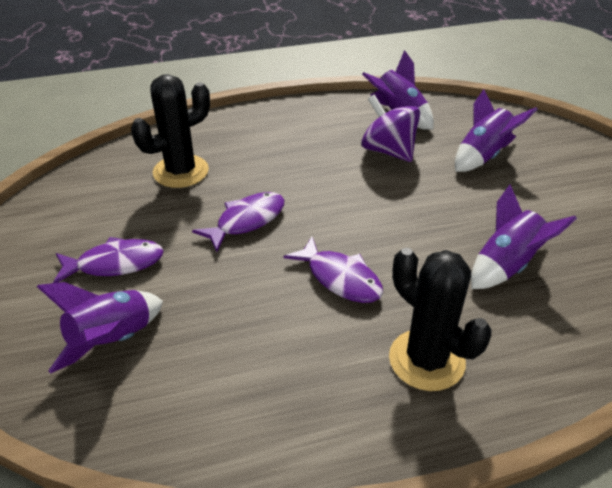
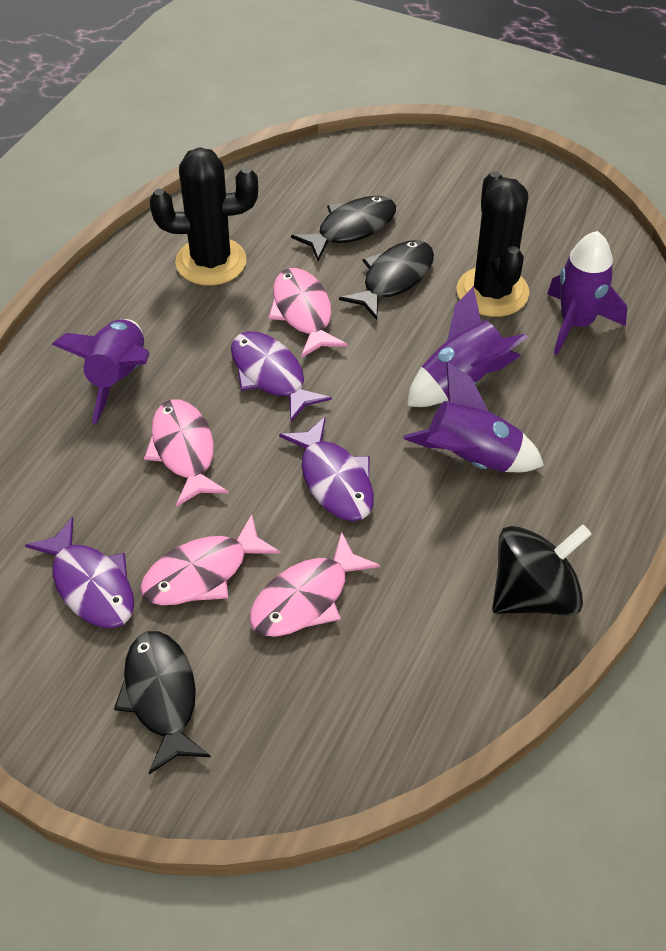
black fish: 0 -> 3
black spinning top: 0 -> 1
pink fish: 0 -> 4
purple spinning top: 1 -> 0

